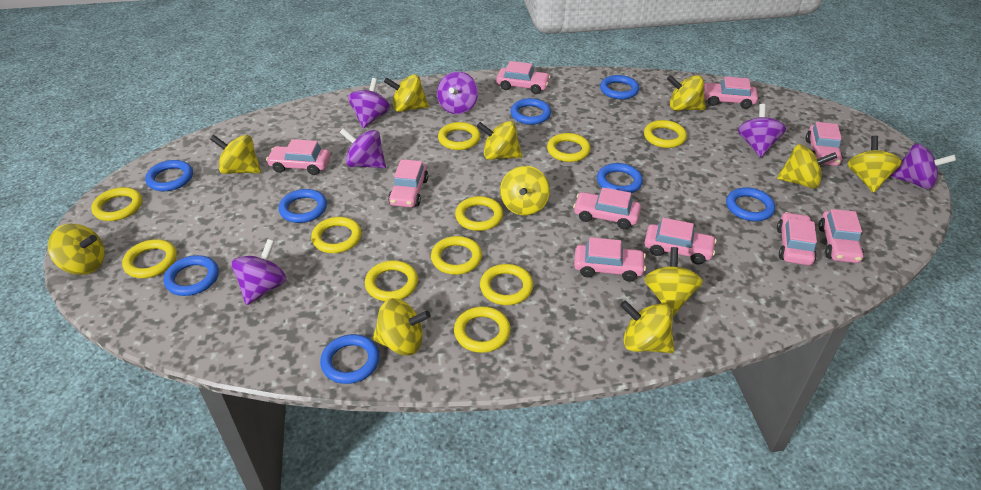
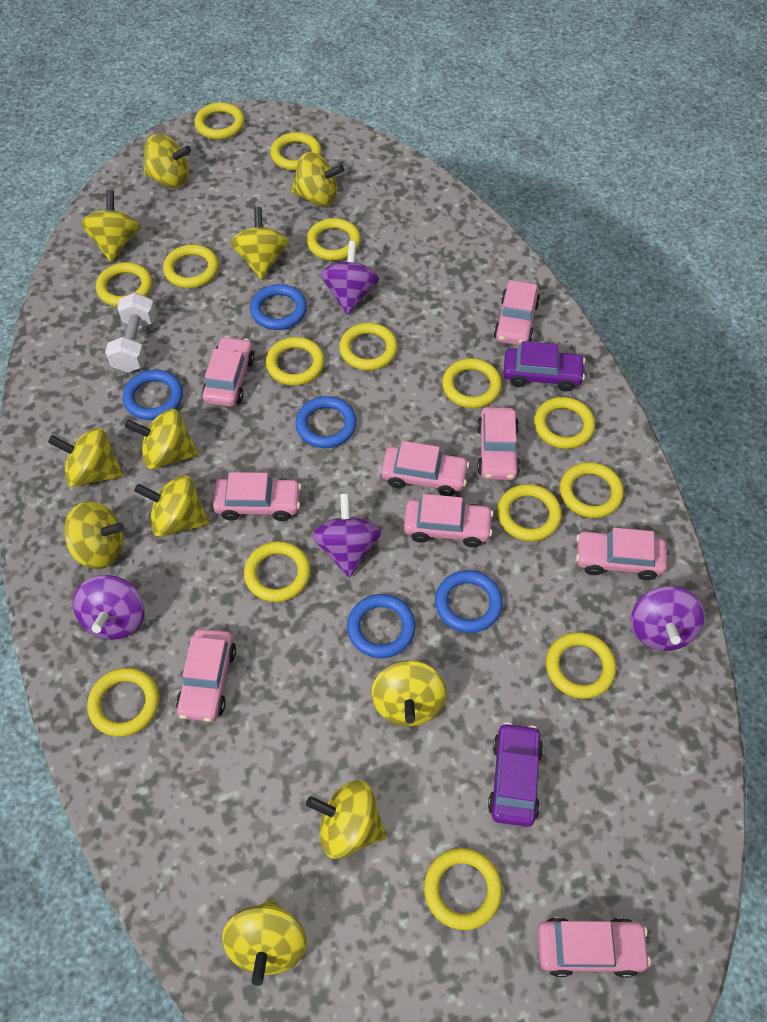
blue ring: 8 -> 5
pink car: 10 -> 9
purple car: 0 -> 2
purple spinning top: 6 -> 4
white dumbbell: 0 -> 1
yellow ring: 11 -> 15

